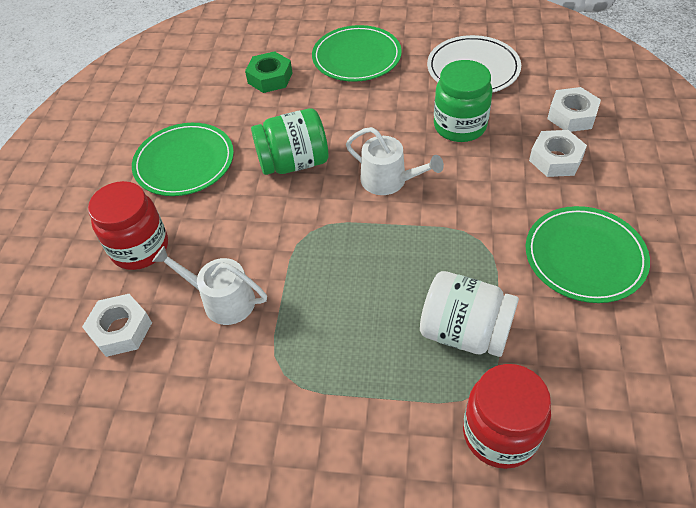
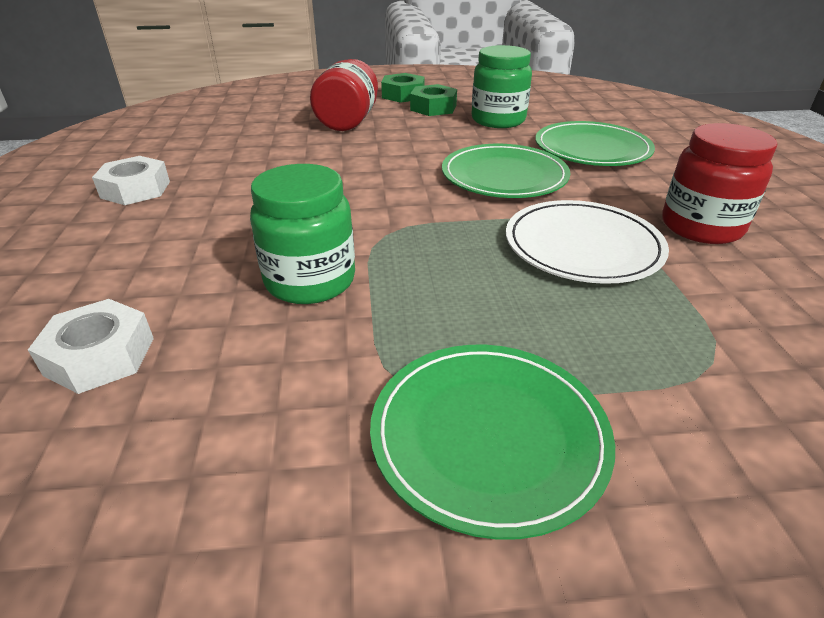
green nut: 1 -> 2
white jar: 1 -> 0
white nut: 3 -> 2
white watering can: 2 -> 0

